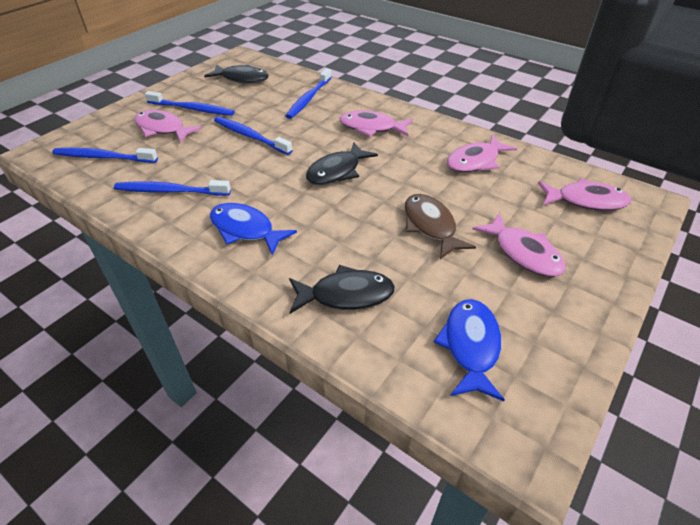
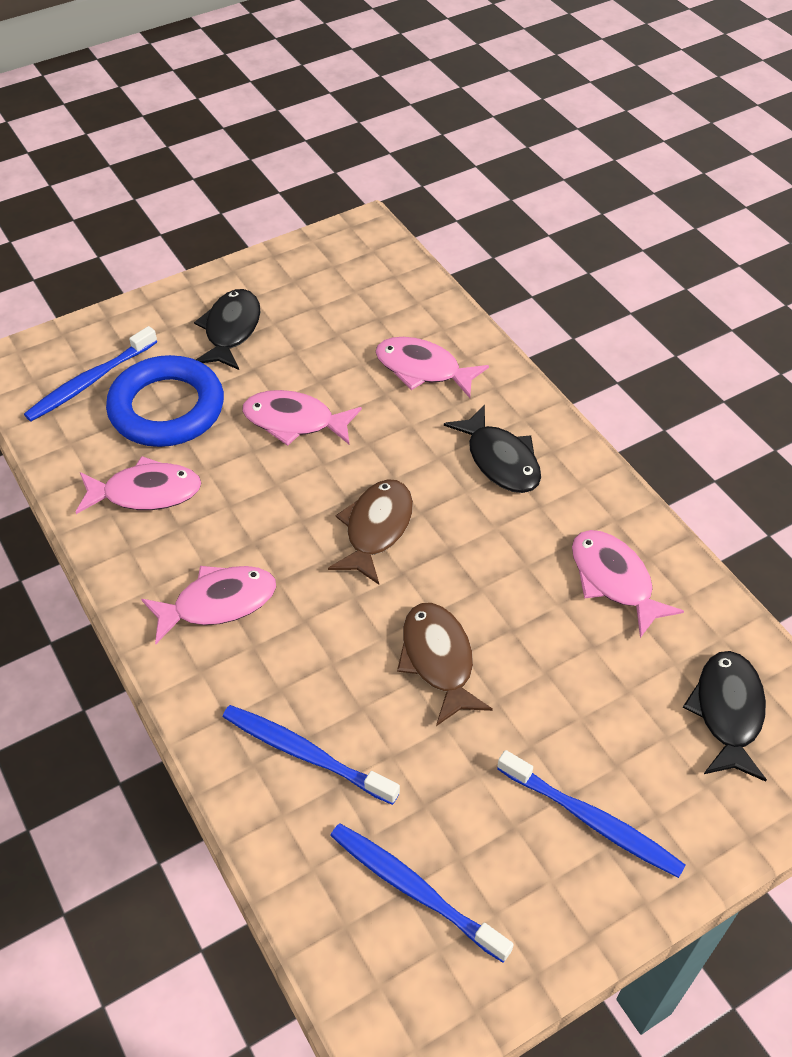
blue fish: 2 -> 0
blue ring: 0 -> 1
blue toothbrush: 5 -> 4
brown fish: 1 -> 2

